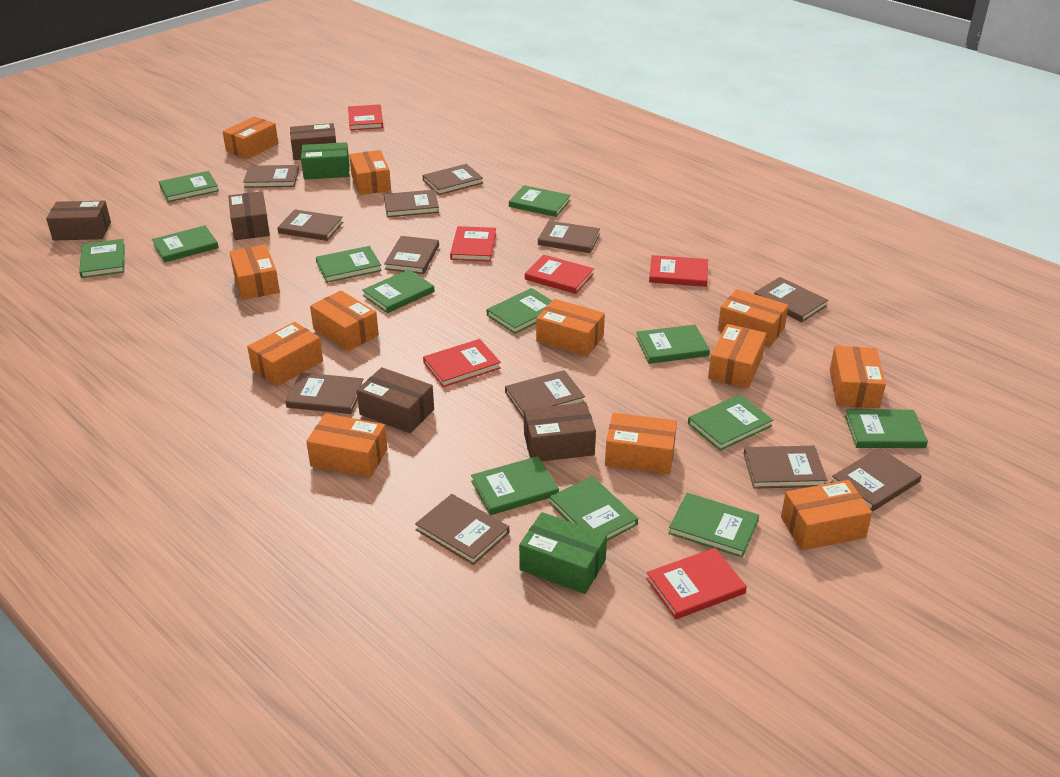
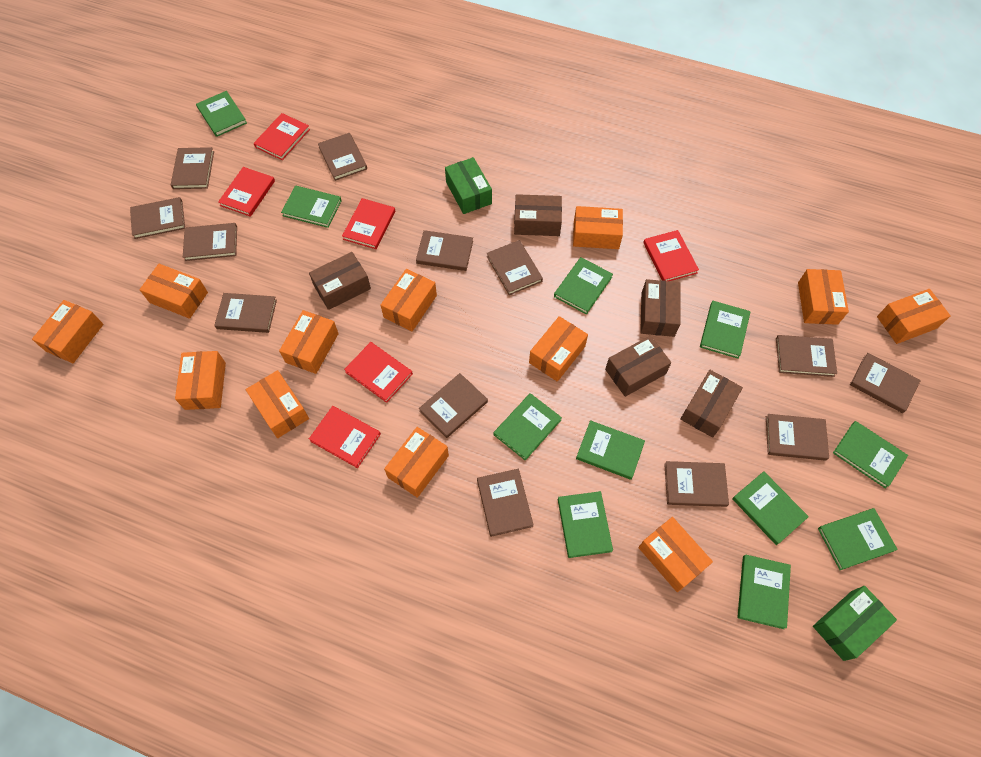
brown book: 12 -> 13
green book: 13 -> 11

